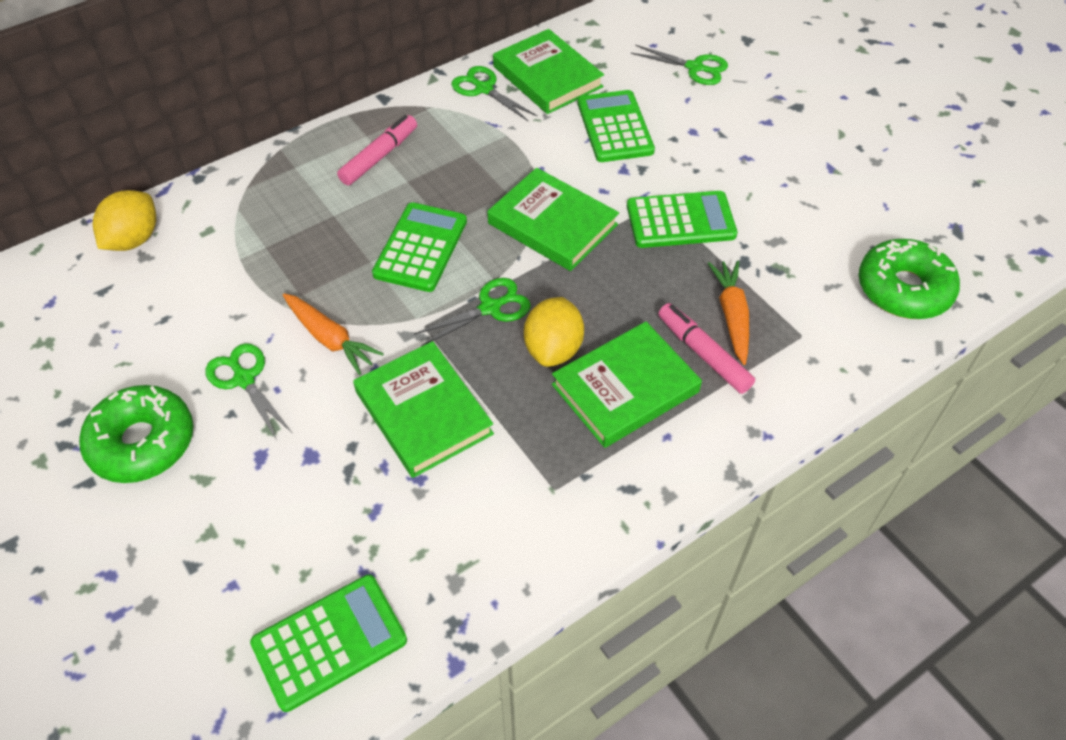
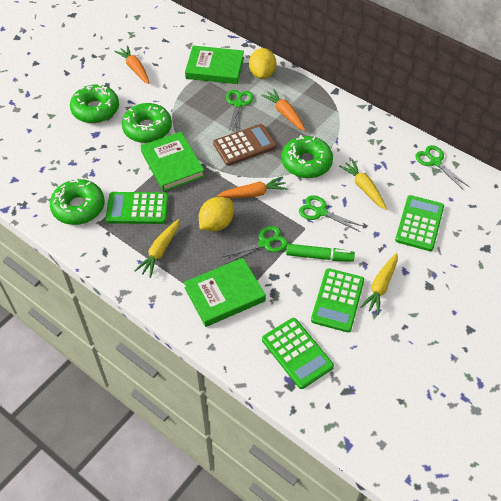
brown calculator: 0 -> 1
green book: 4 -> 3
green donut: 2 -> 4
green marker: 0 -> 1
orange carrot: 2 -> 3
pink marker: 2 -> 0
yellow carrot: 0 -> 3

